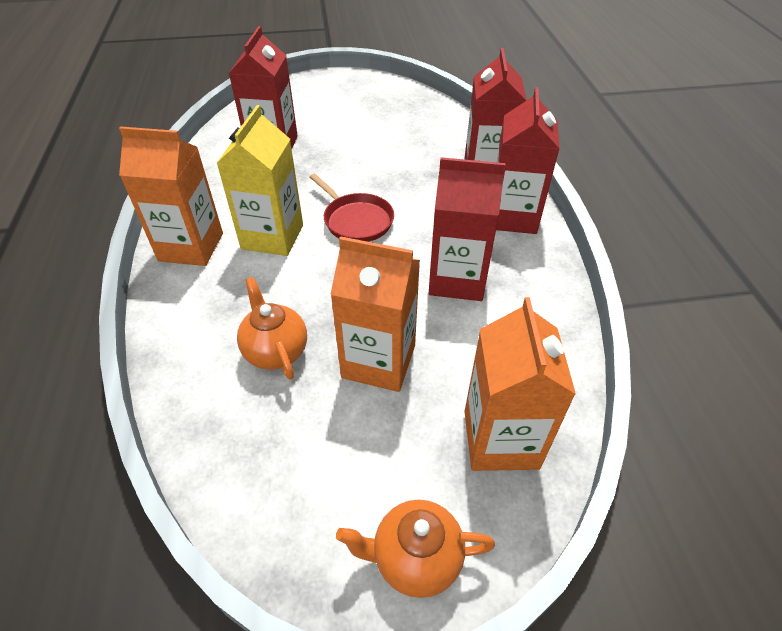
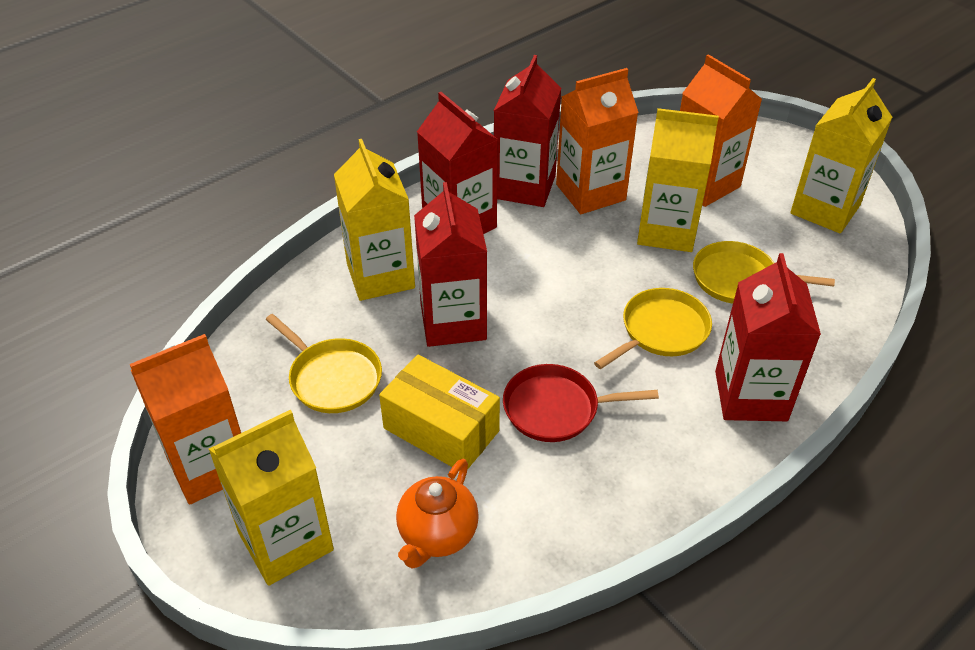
orange teapot: 2 -> 1
yellow box: 0 -> 1
yellow carton: 1 -> 4
yellow pan: 0 -> 3

